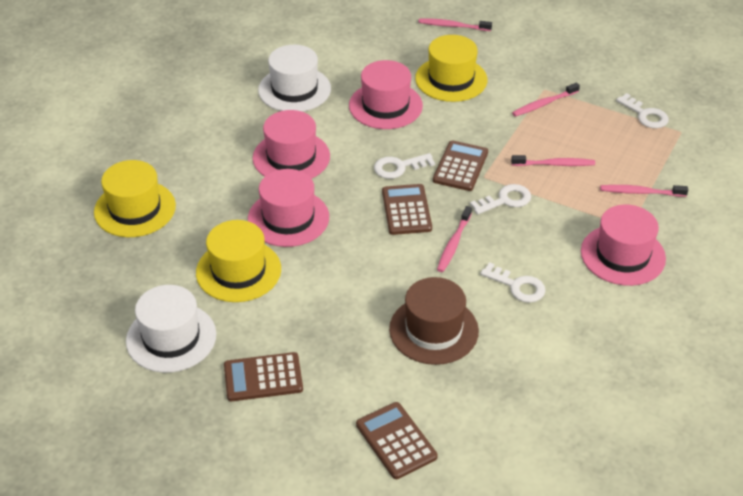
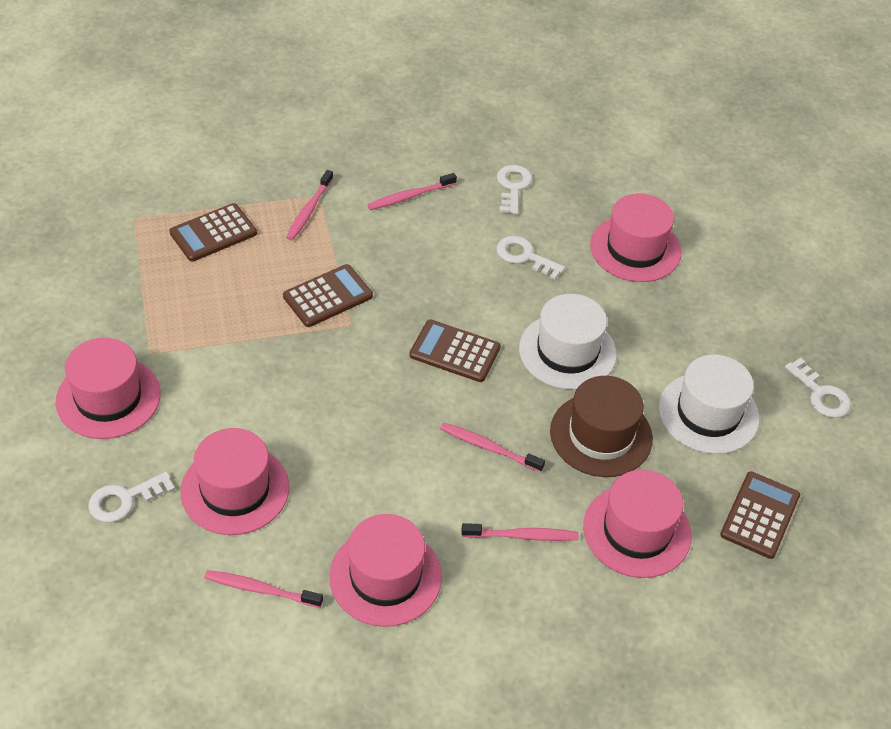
pink hat: 4 -> 5
yellow hat: 3 -> 0

